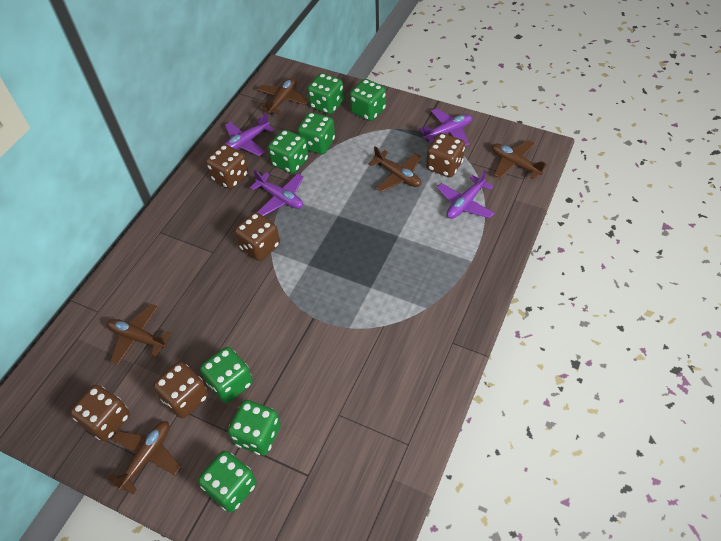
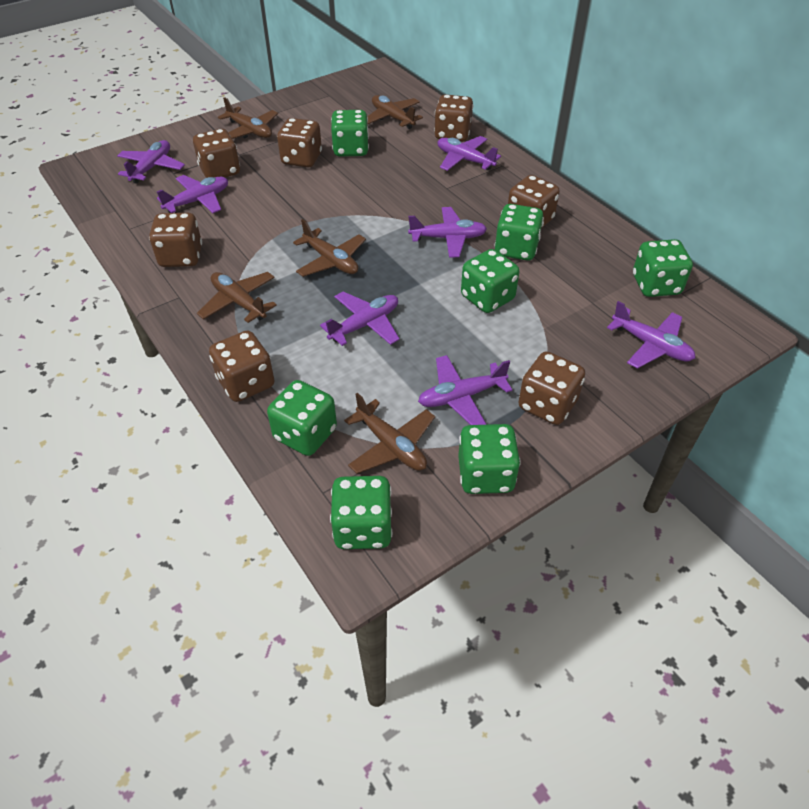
brown dice: 5 -> 7
purple plane: 4 -> 7

